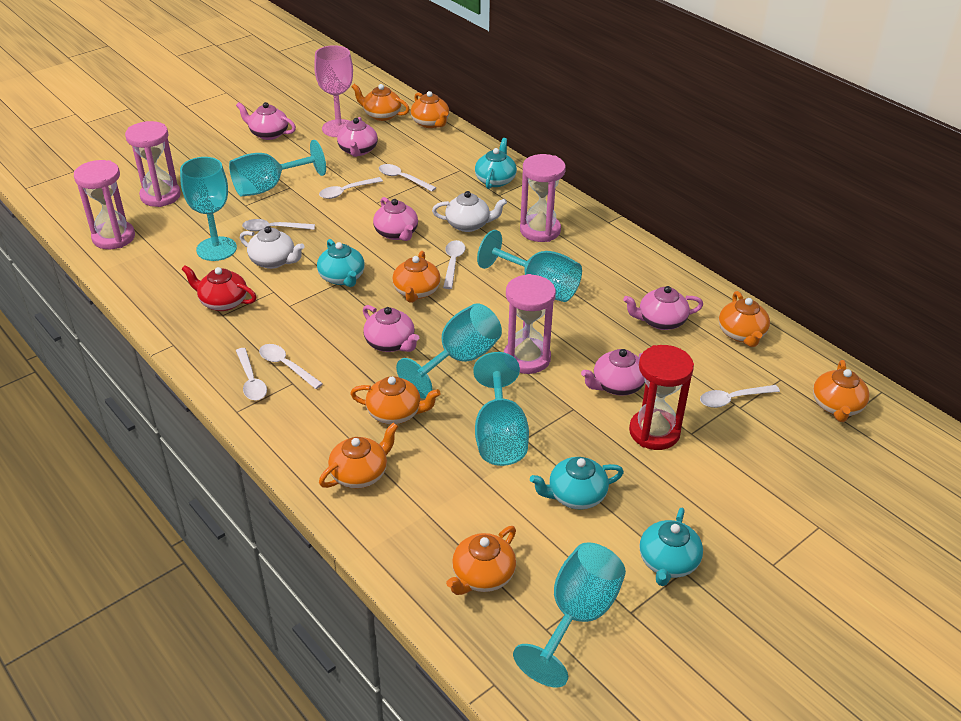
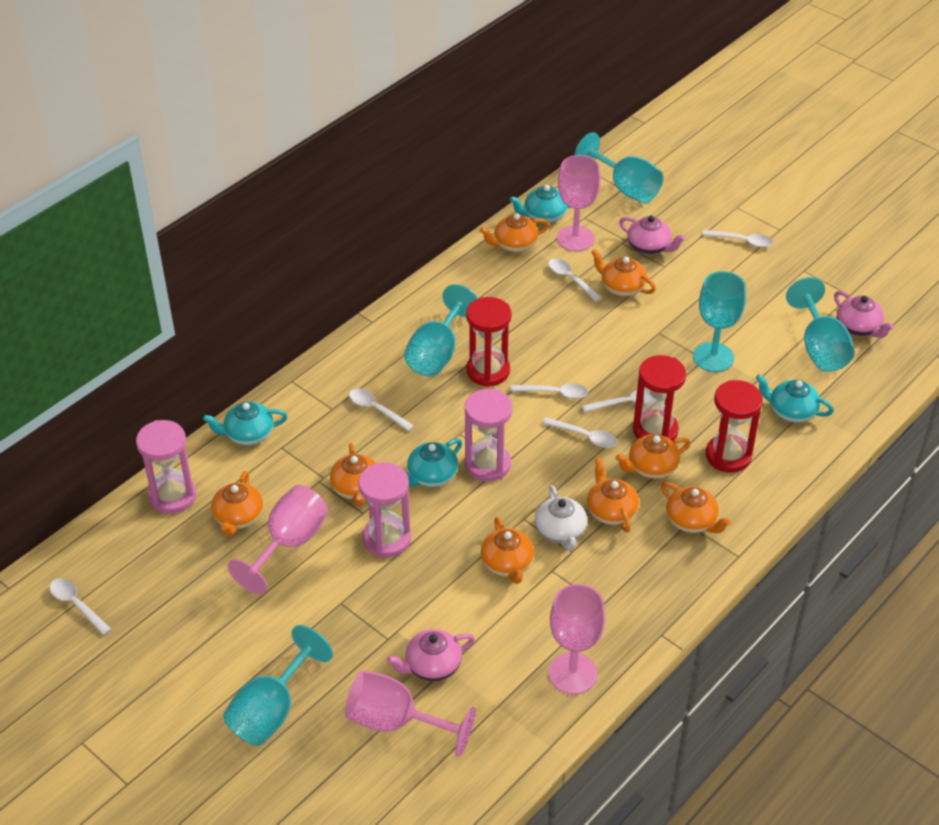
pink goblet: 1 -> 4
pink hourglass: 4 -> 3
pink teapot: 6 -> 3
red hourglass: 1 -> 3
red teapot: 1 -> 0
turquoise goblet: 6 -> 5
white teapot: 2 -> 1

